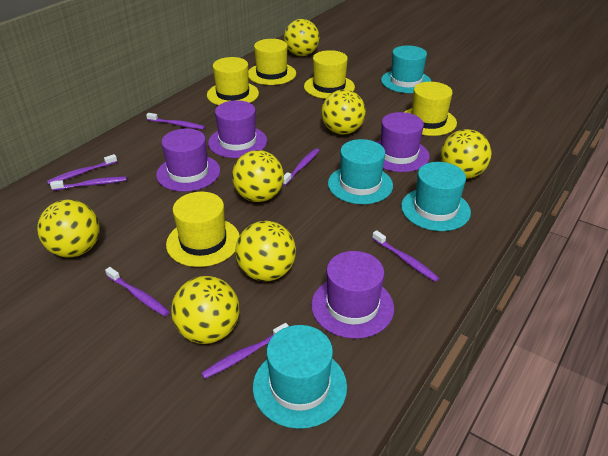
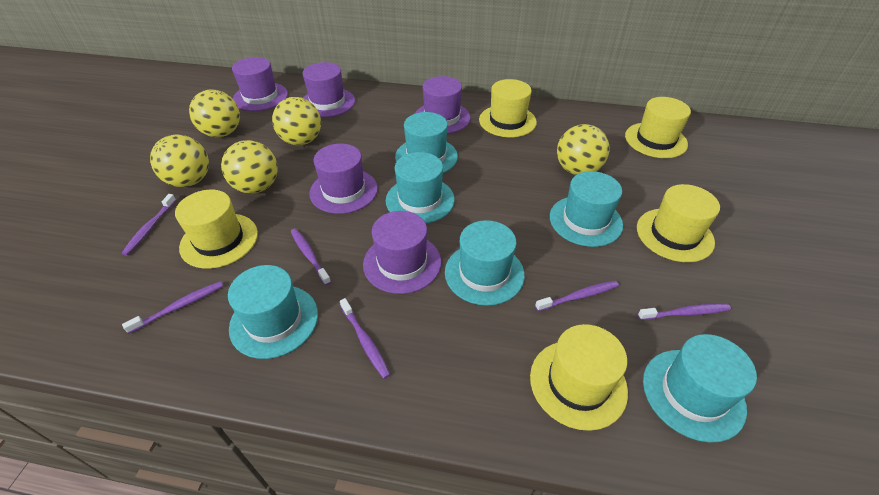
purple hat: 4 -> 5
purple toothbrush: 7 -> 6
turquoise hat: 4 -> 6
yellow ball: 7 -> 5

